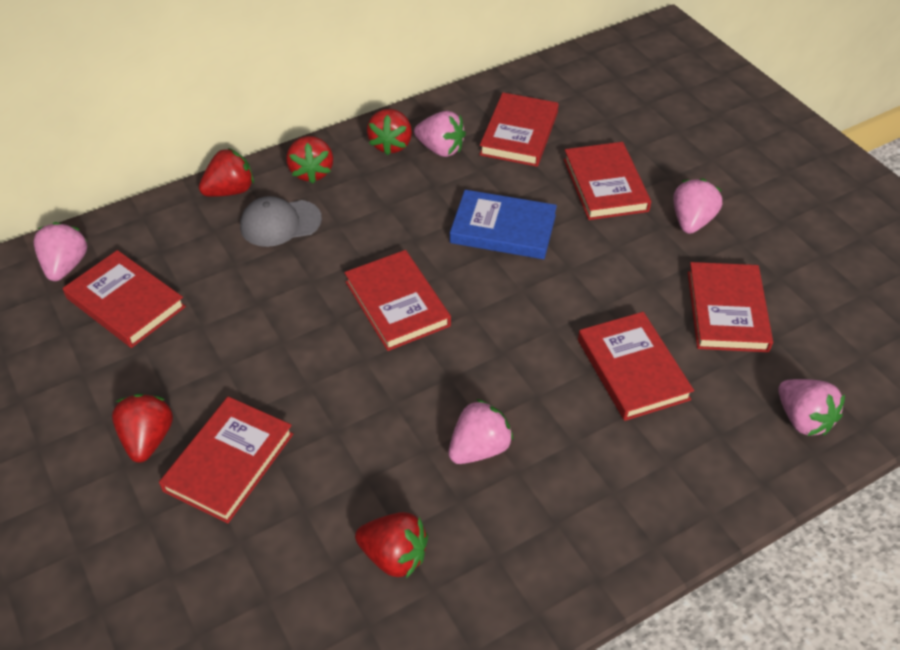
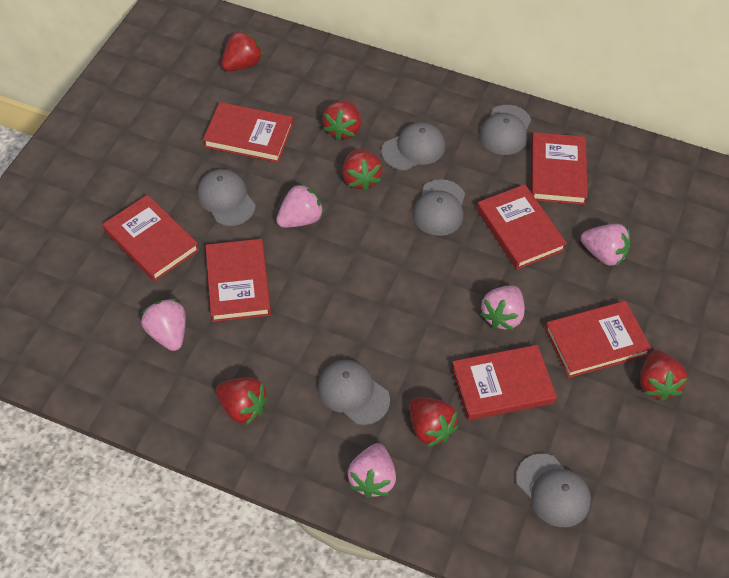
blue book: 1 -> 0
grey cap: 1 -> 6
red strawberry: 5 -> 6

